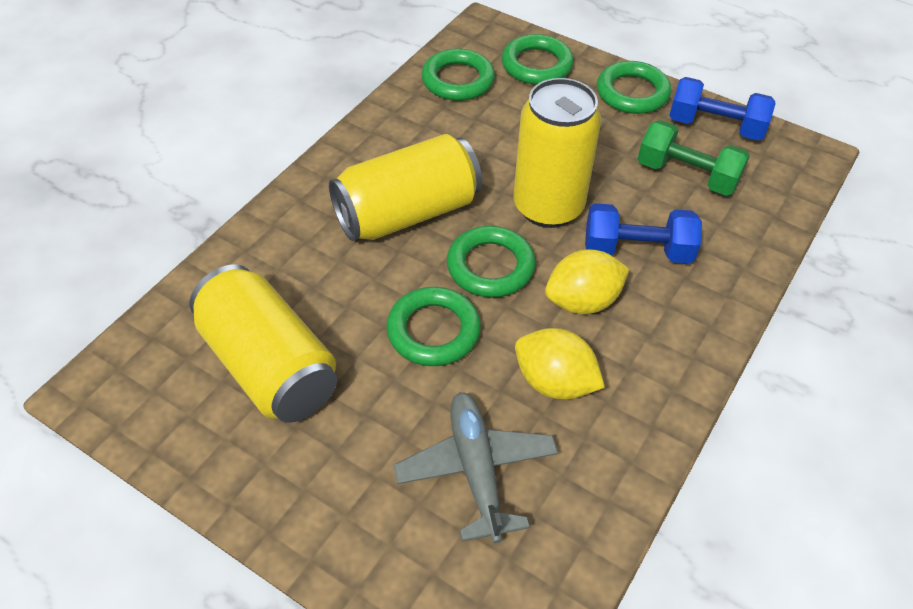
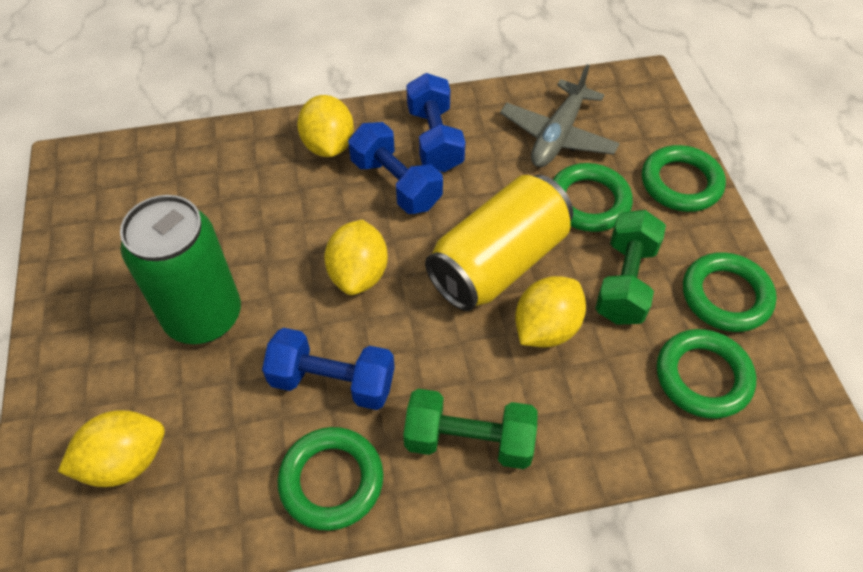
blue dumbbell: 2 -> 3
green can: 0 -> 1
green dumbbell: 1 -> 2
yellow can: 3 -> 1
yellow lemon: 2 -> 4

